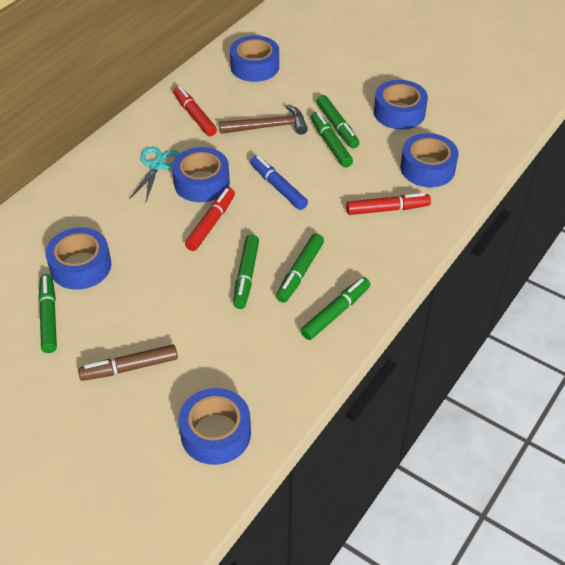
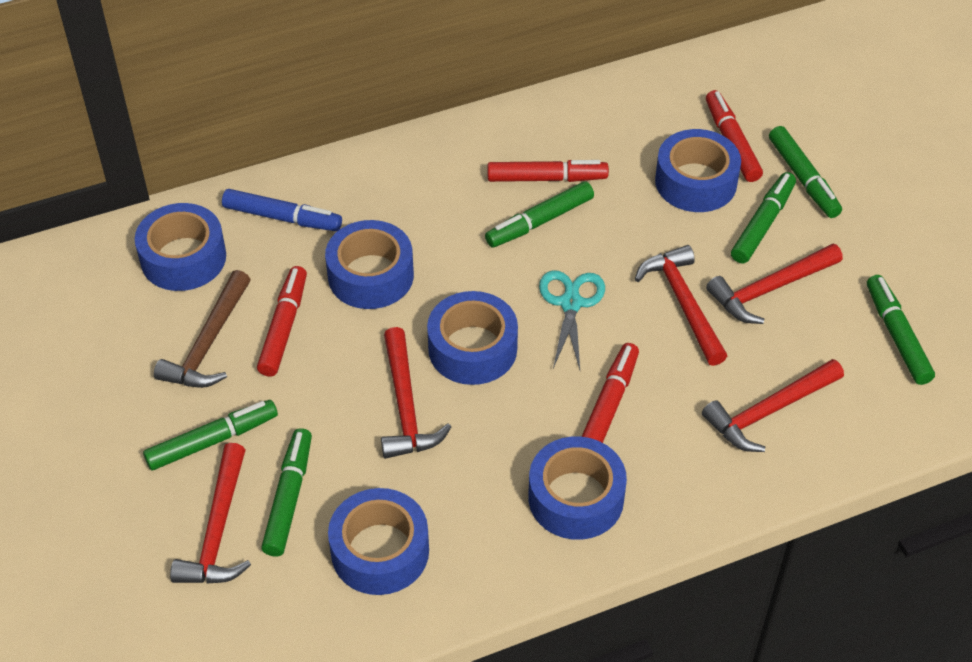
brown marker: 1 -> 0
red hammer: 0 -> 5
red marker: 3 -> 4

